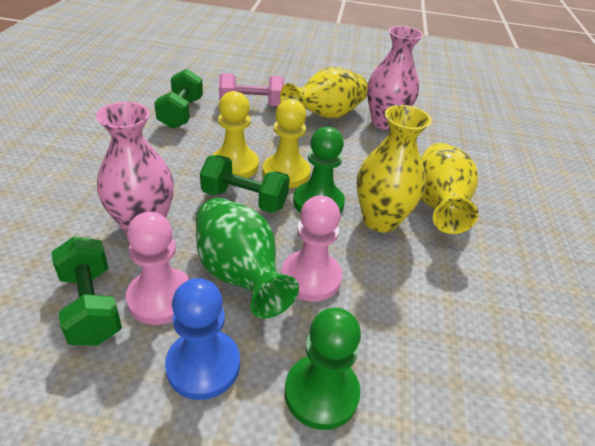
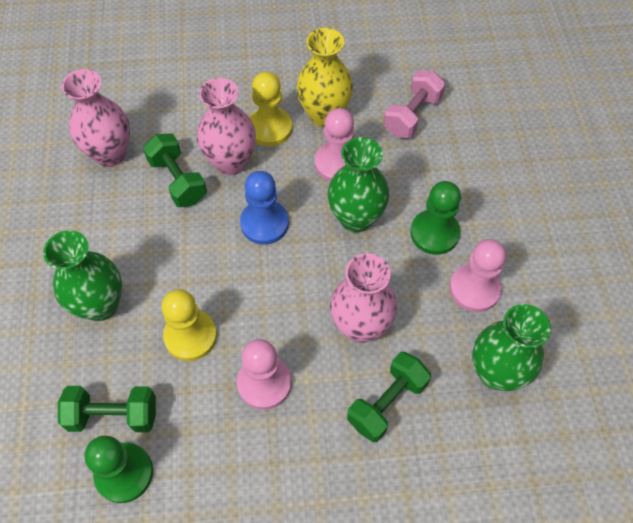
green vase: 1 -> 3
pink pawn: 2 -> 3
pink vase: 2 -> 3
yellow vase: 3 -> 1

